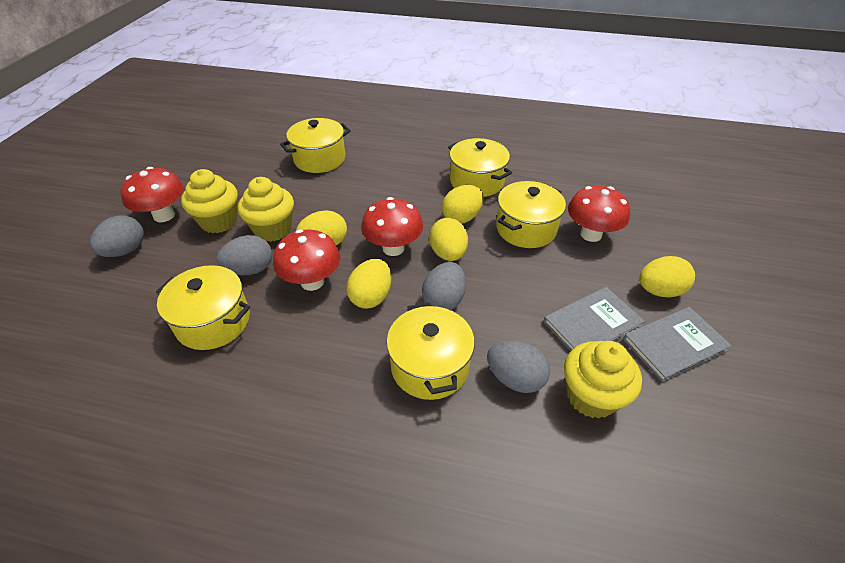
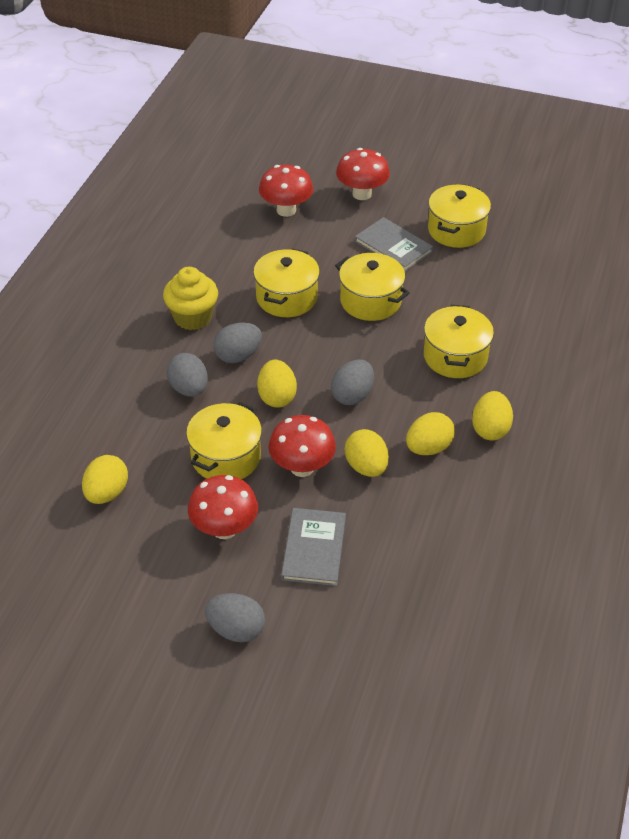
yellow cupcake: 3 -> 1

